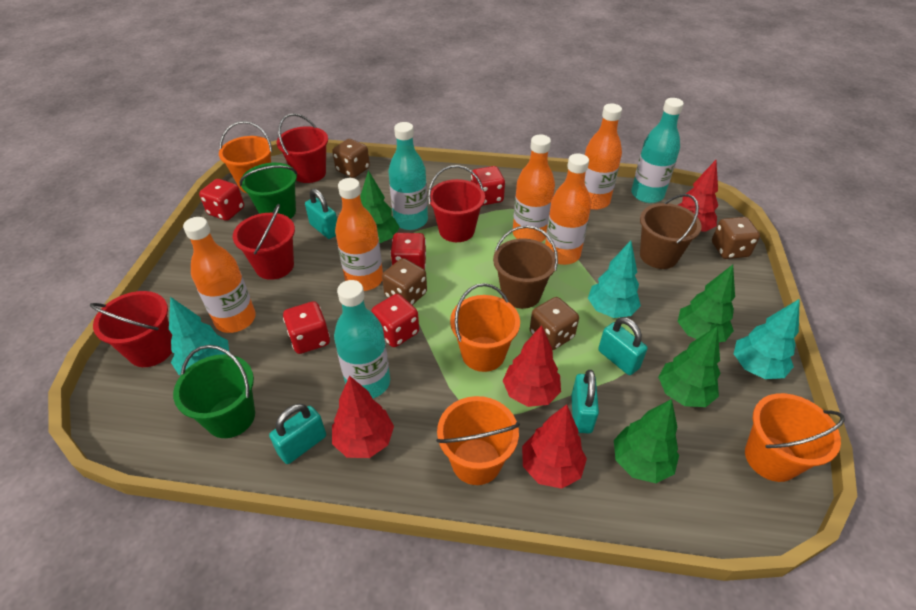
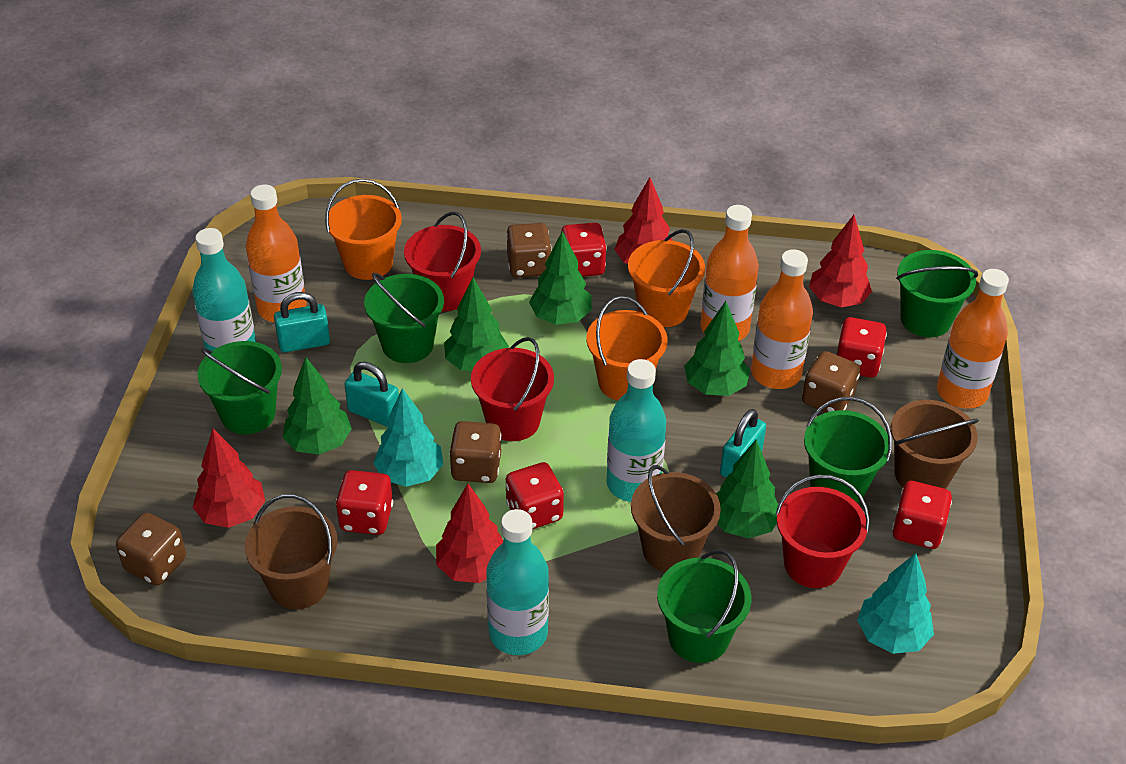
brown bucket: 2 -> 3
green bucket: 2 -> 5
green tree: 4 -> 5
orange bottle: 5 -> 4
orange bucket: 4 -> 3
red bucket: 4 -> 3
turquoise padlock: 4 -> 3
turquoise tree: 3 -> 2

